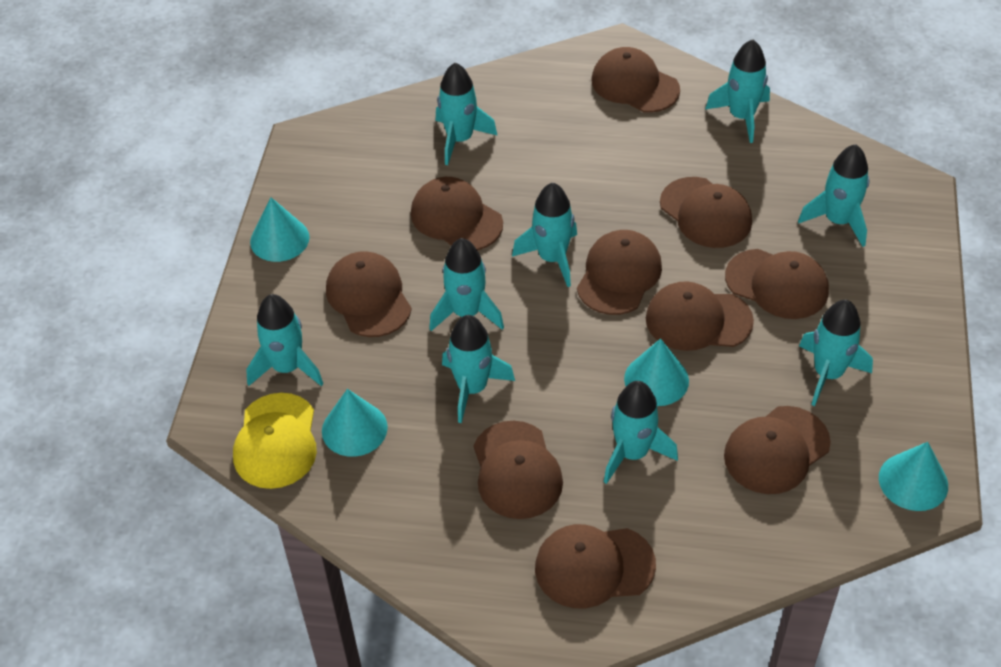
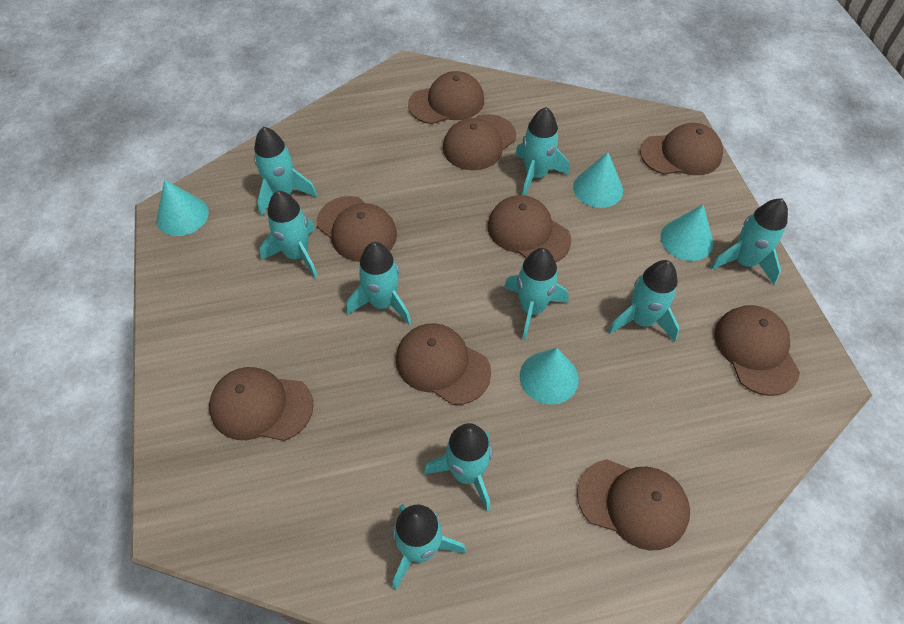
brown cap: 10 -> 9
yellow cap: 1 -> 0

